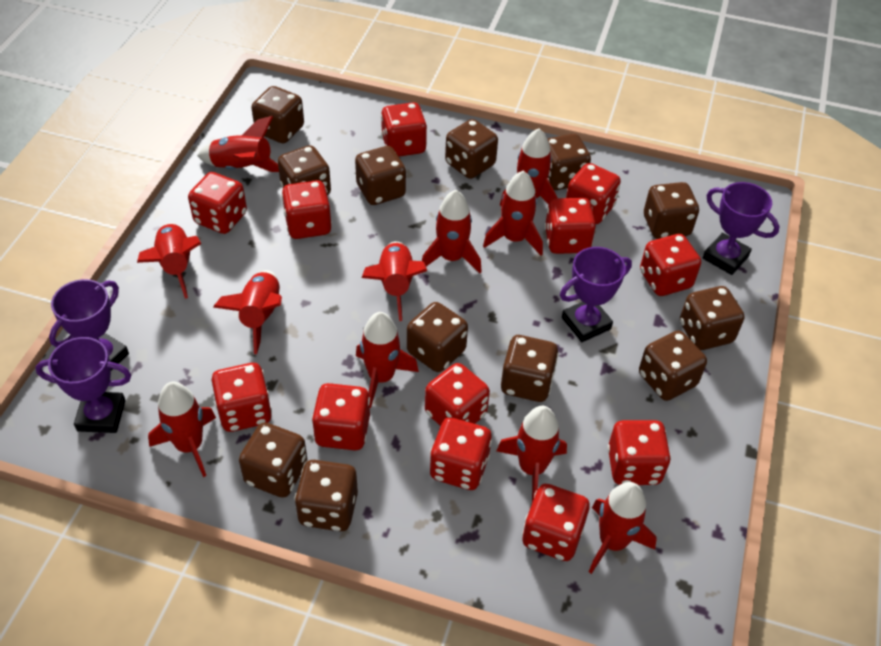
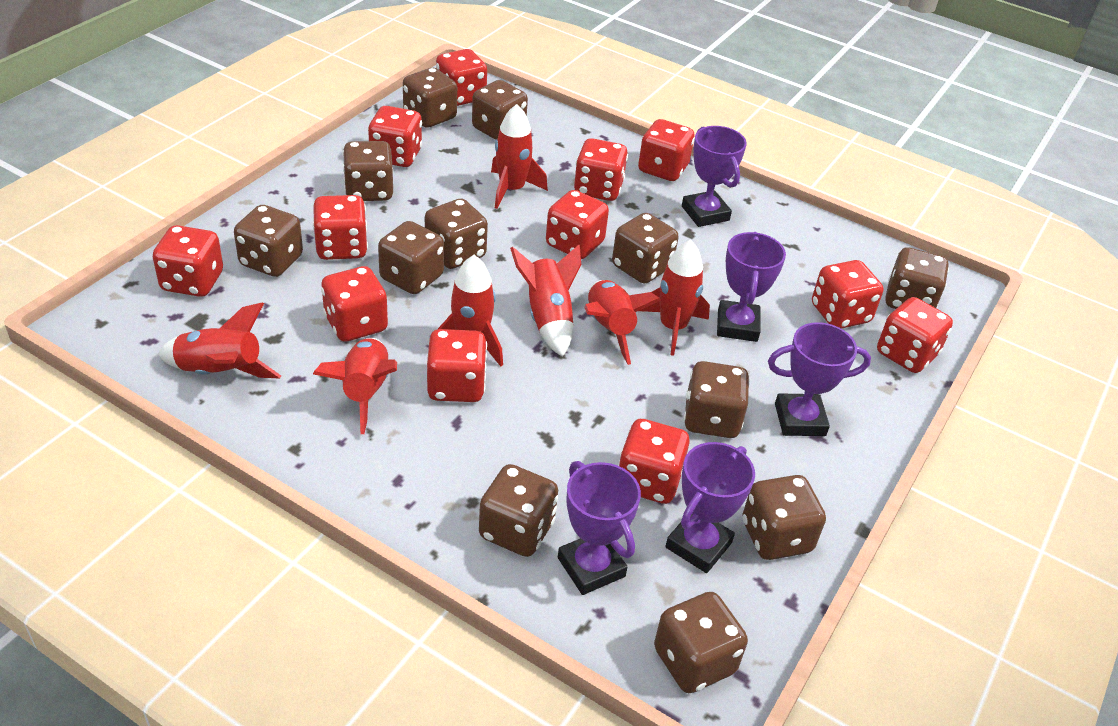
purple trophy: 4 -> 5
red rocket: 11 -> 7

